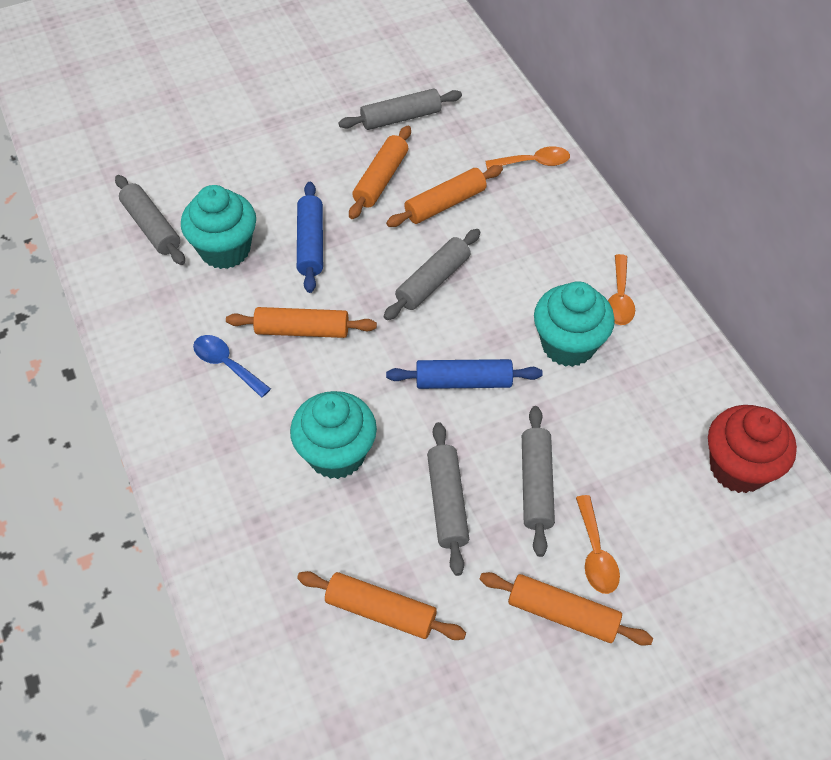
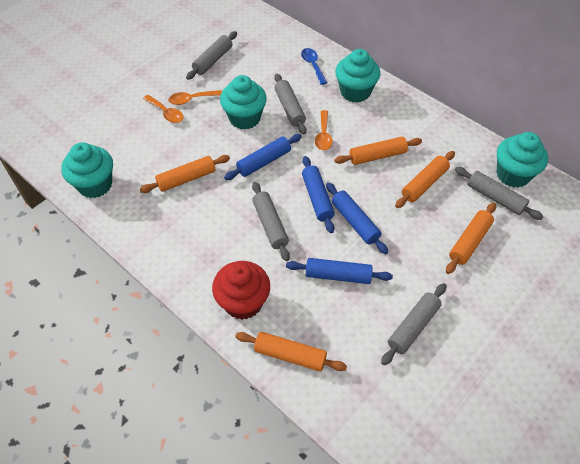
blue rolling pin: 2 -> 4
turquoise cupcake: 3 -> 4

